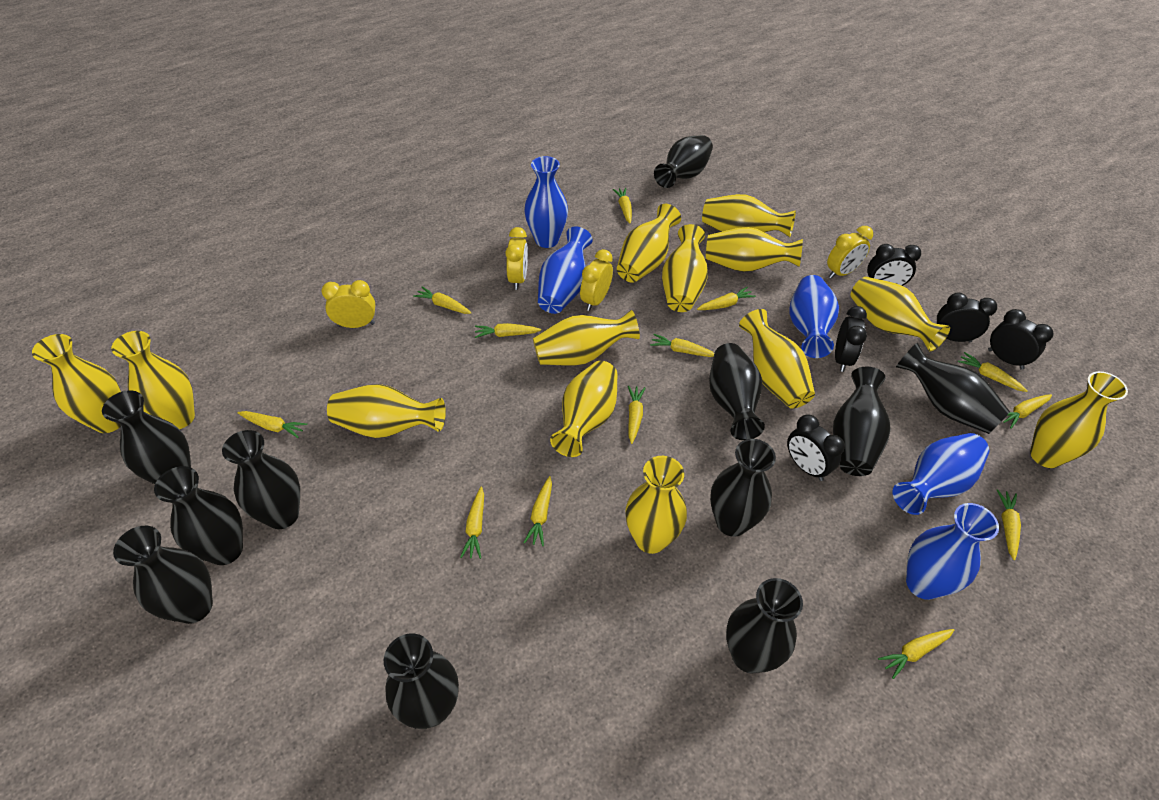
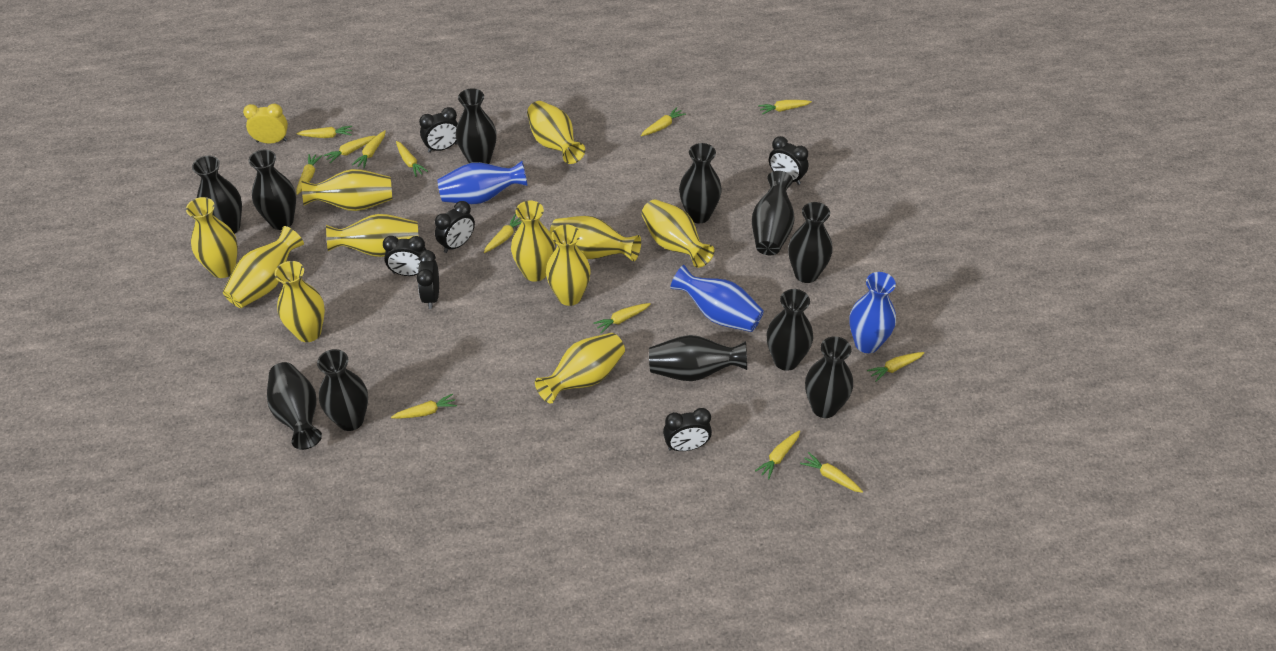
black clock: 5 -> 6
blue vase: 5 -> 3
yellow clock: 4 -> 1
yellow vase: 13 -> 11

